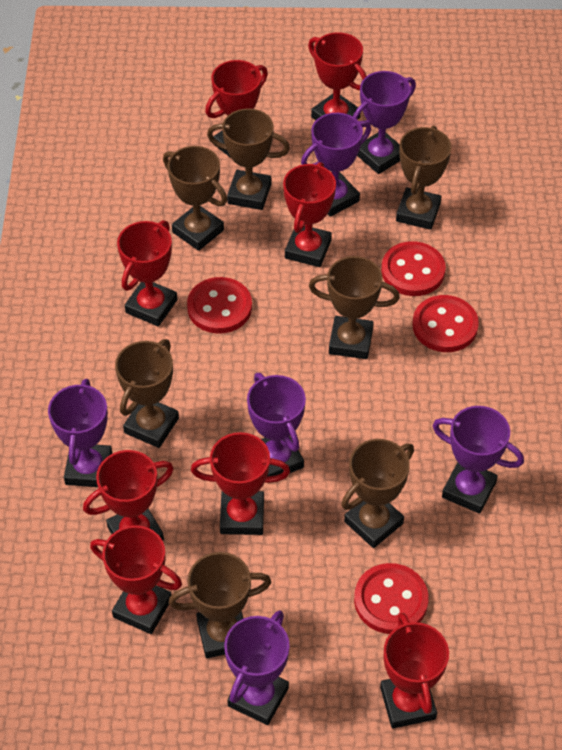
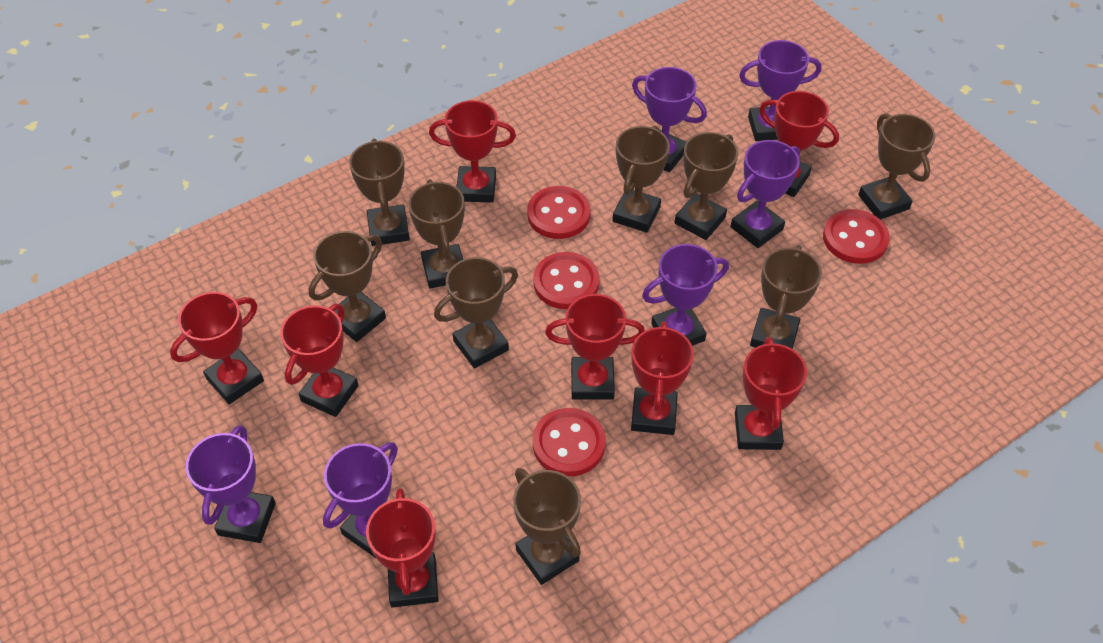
brown trophy: 7 -> 9

